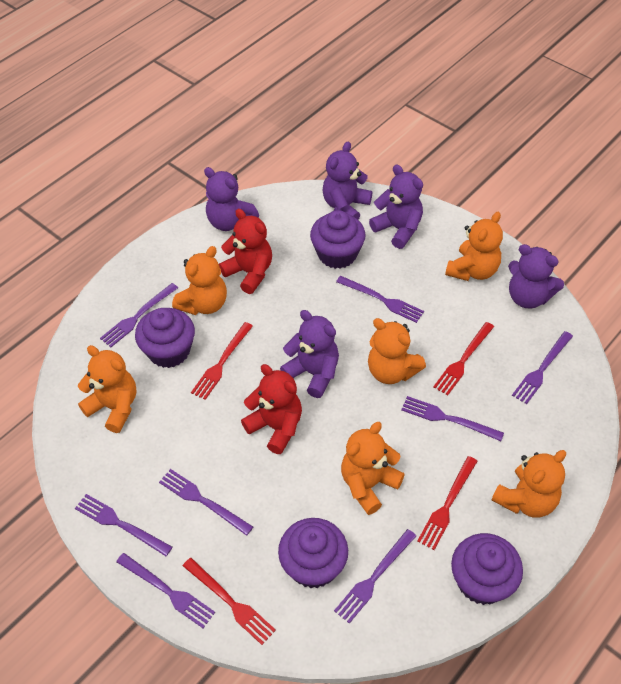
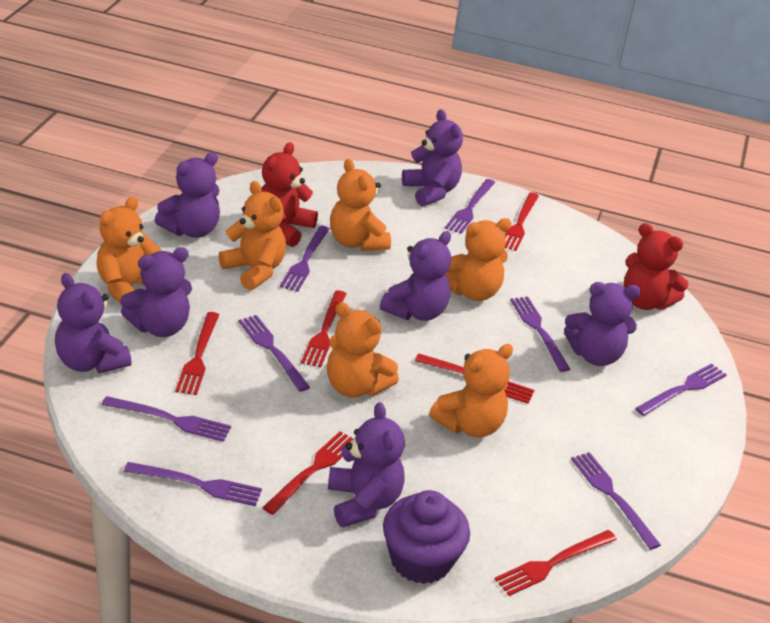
purple cupcake: 4 -> 1
purple teddy bear: 5 -> 7
red fork: 4 -> 6

